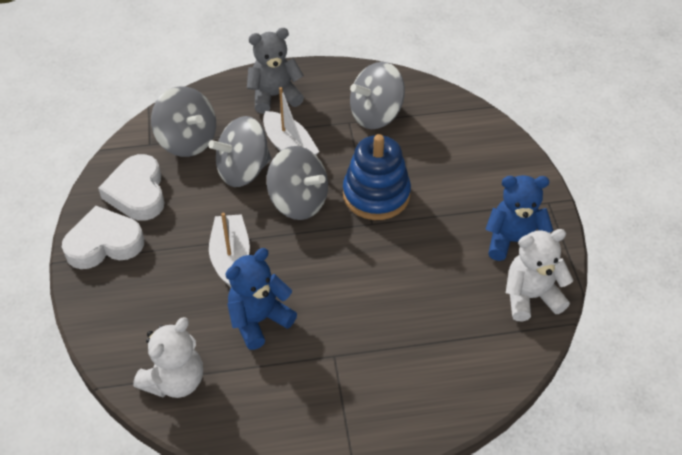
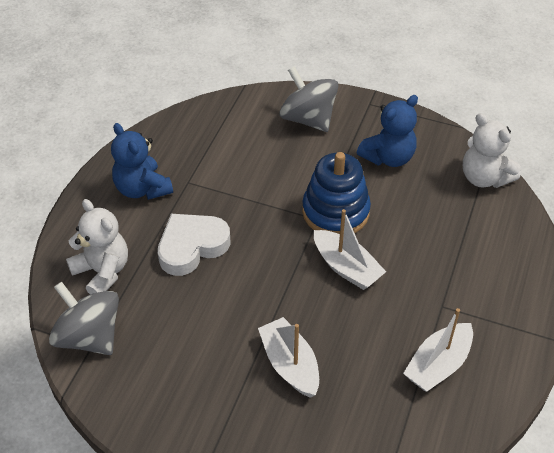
grey spinning top: 4 -> 2
grey teddy bear: 1 -> 0
white boat: 2 -> 3
white heart: 2 -> 1

